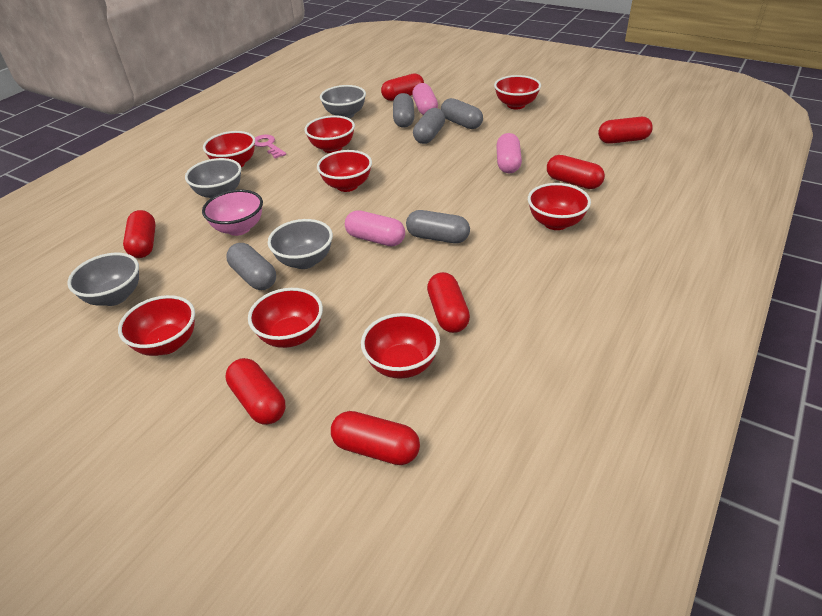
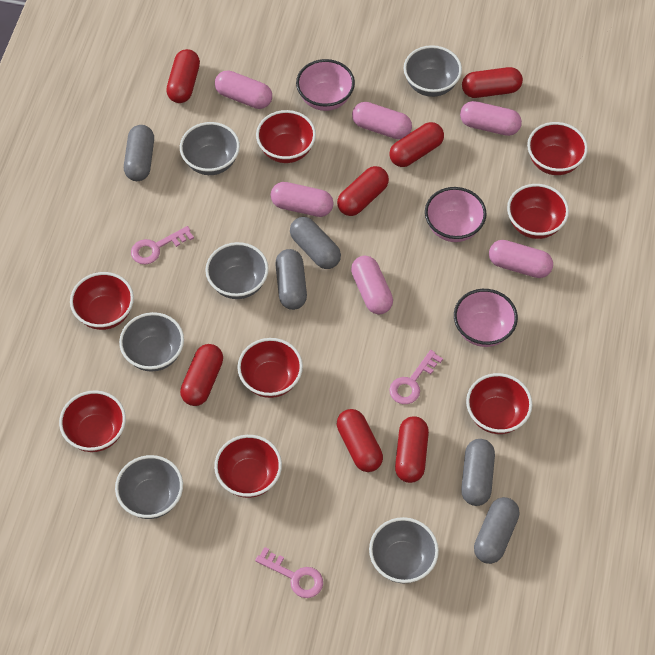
grey bowl: 4 -> 6
pink bowl: 1 -> 3
pink capsule: 3 -> 6
pink key: 1 -> 3

